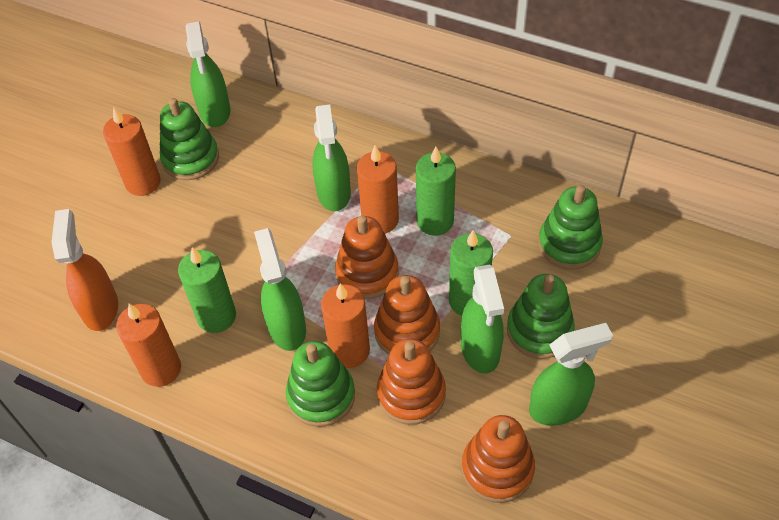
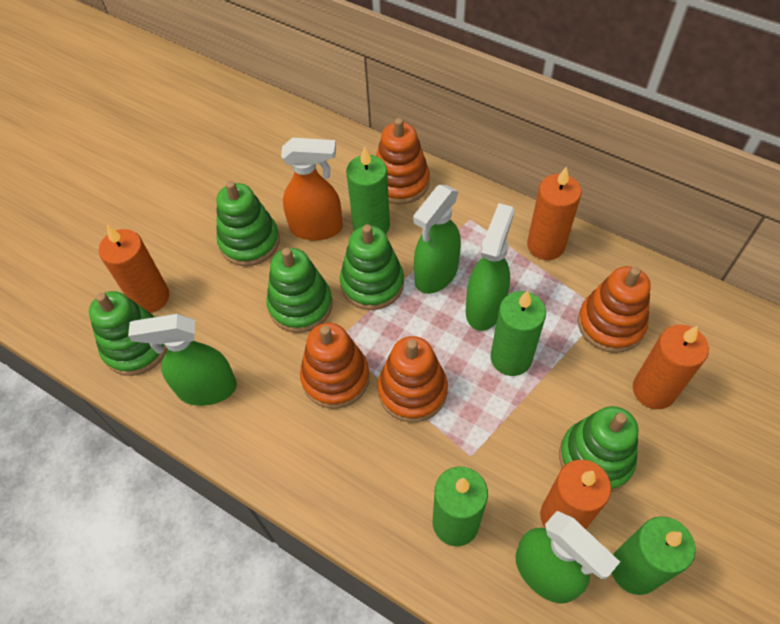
green candle: 3 -> 4
green spray bottle: 5 -> 4
green stacking toy: 4 -> 5

